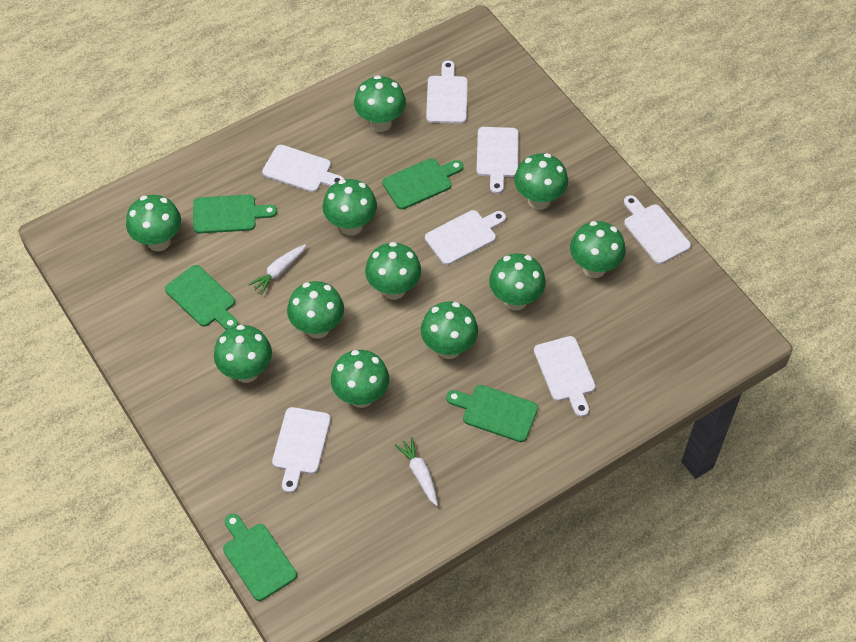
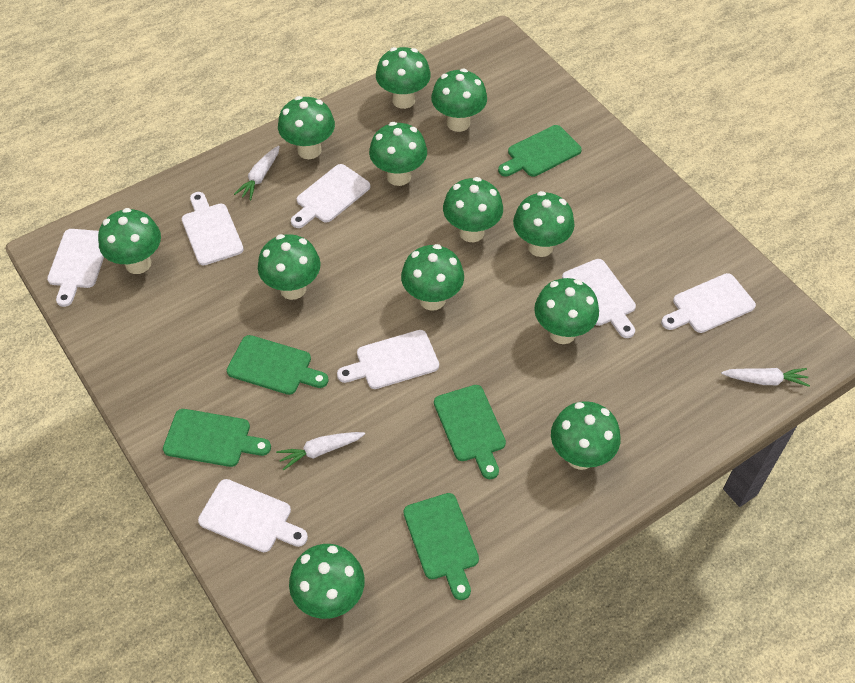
green mushroom: 11 -> 12
white carrot: 2 -> 3

